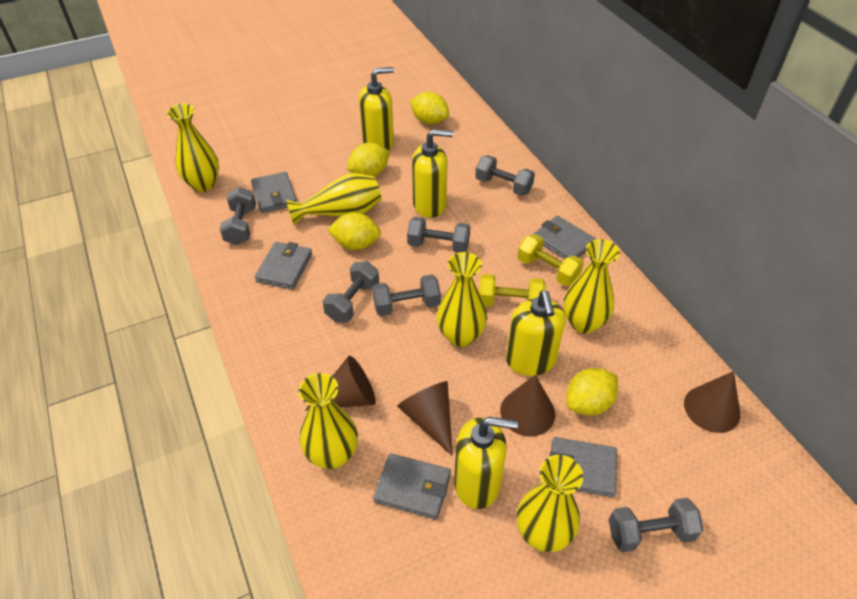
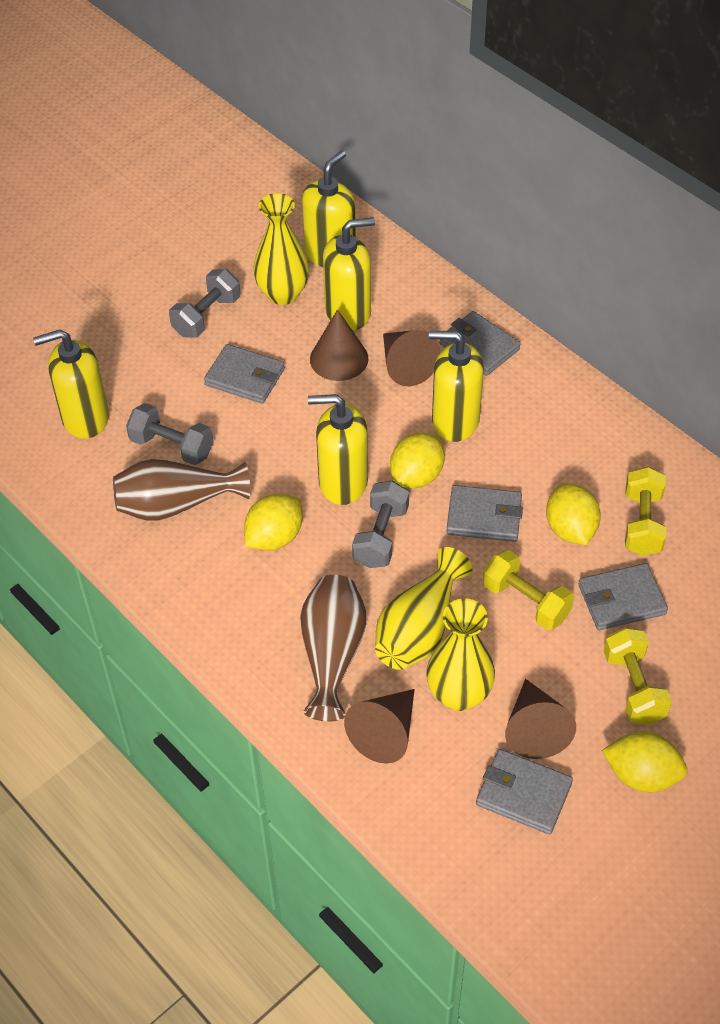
brown vase: 0 -> 2
grey dumbbell: 6 -> 3
yellow dumbbell: 2 -> 3
yellow soap dispenser: 4 -> 5
yellow vase: 6 -> 3

